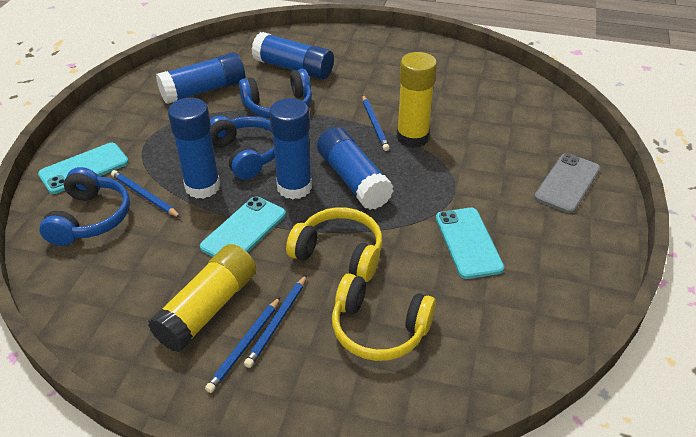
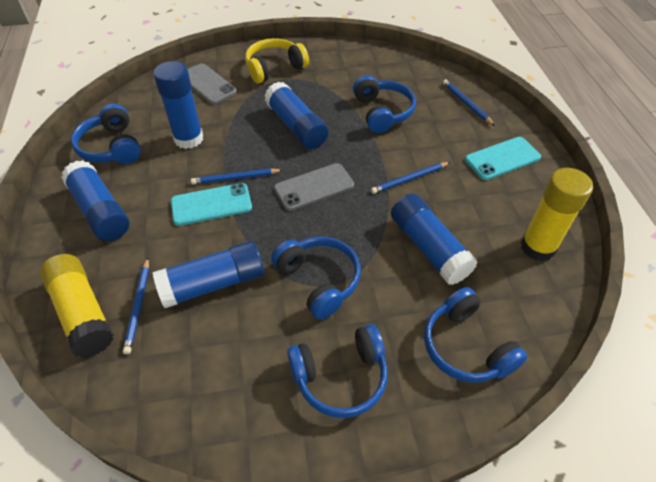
blue headphones: 3 -> 5
grey phone: 1 -> 2
turquoise phone: 3 -> 2
yellow headphones: 2 -> 1

